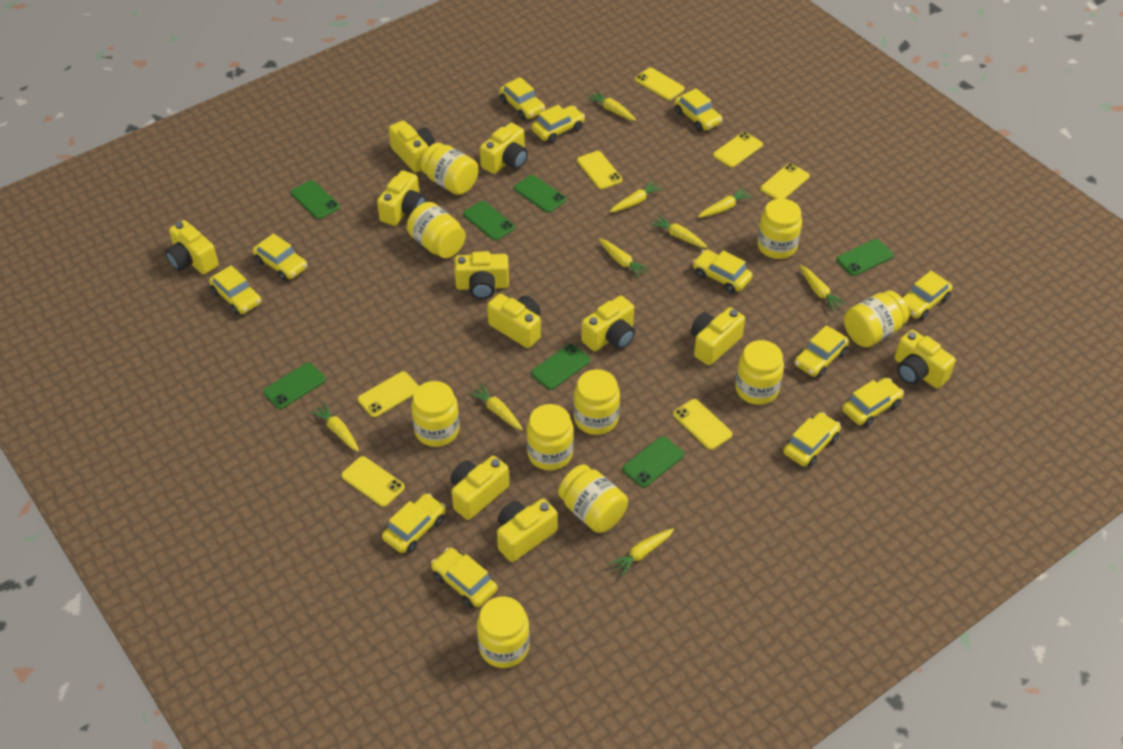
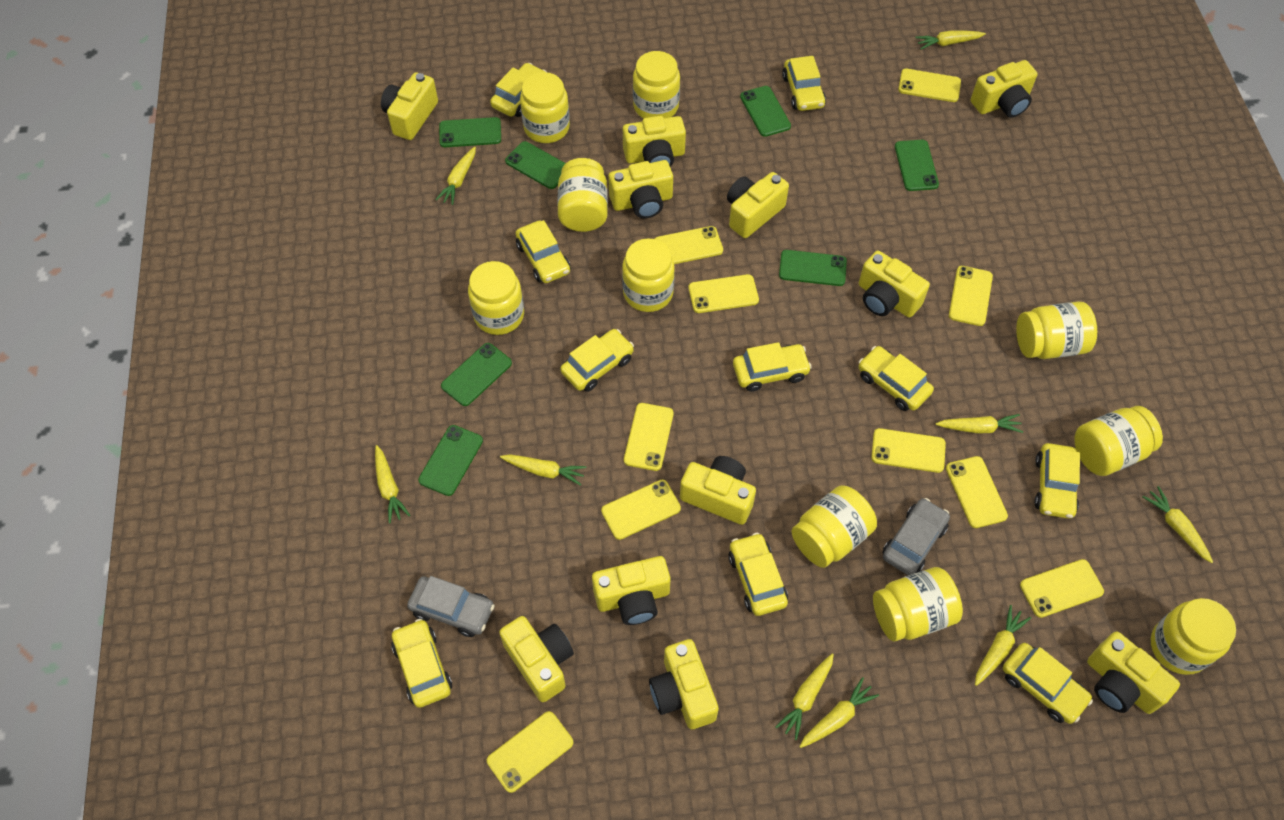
grey car: 0 -> 2
yellow car: 12 -> 10
yellow phone: 7 -> 10

